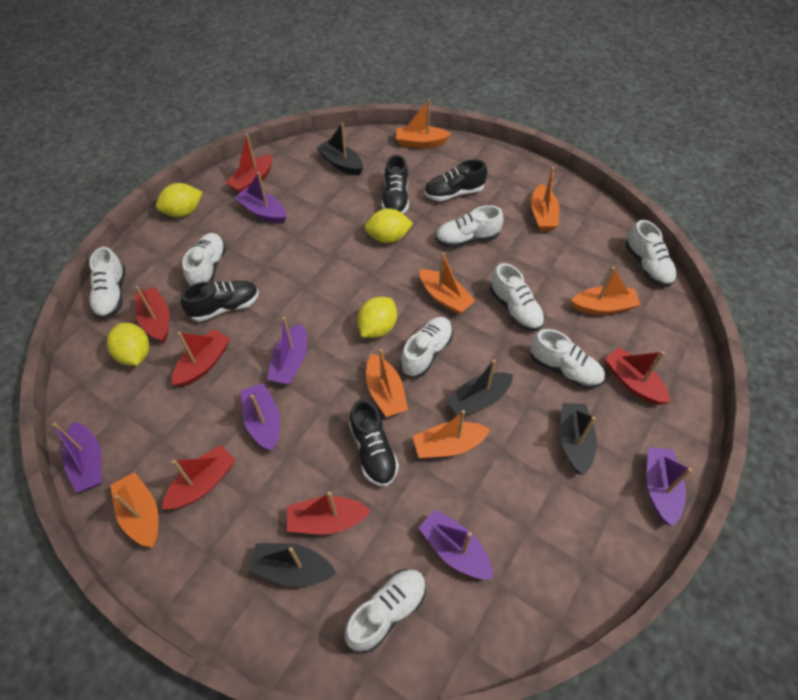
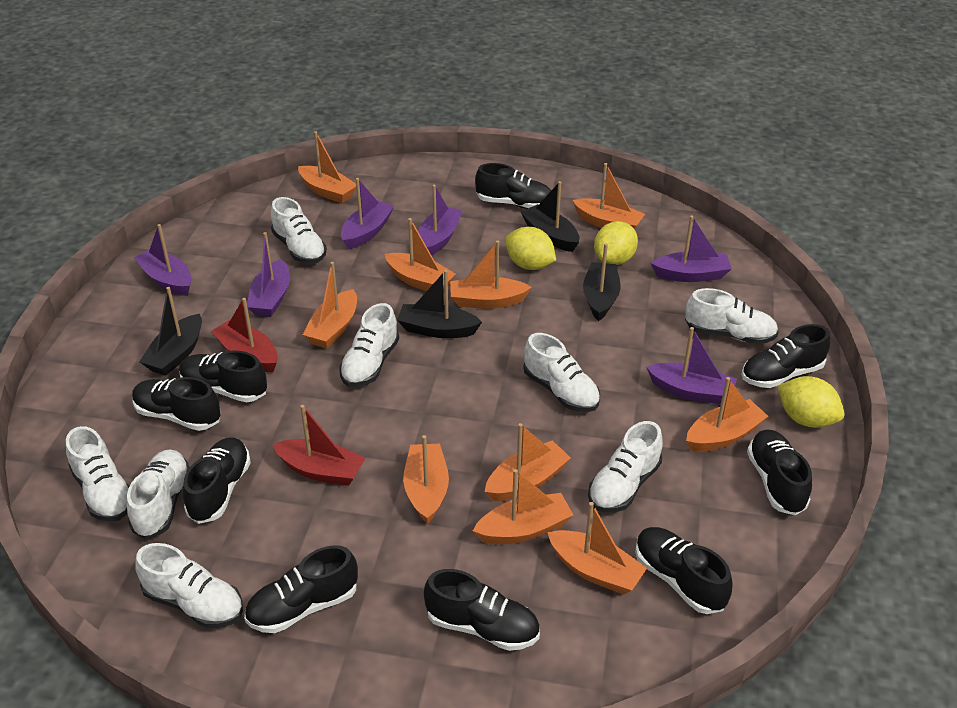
black shoe: 4 -> 9
orange boat: 7 -> 10
red boat: 6 -> 2
yellow lemon: 4 -> 3

